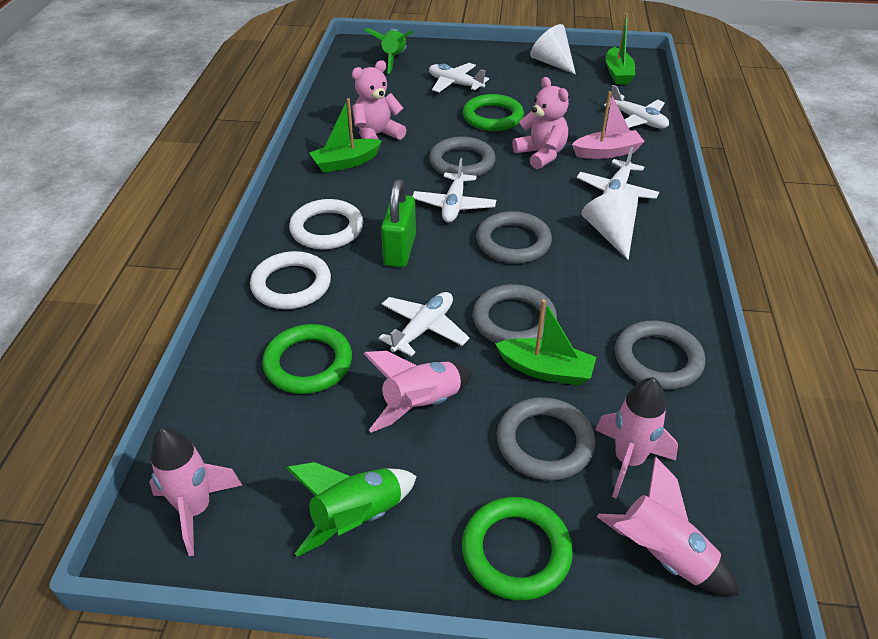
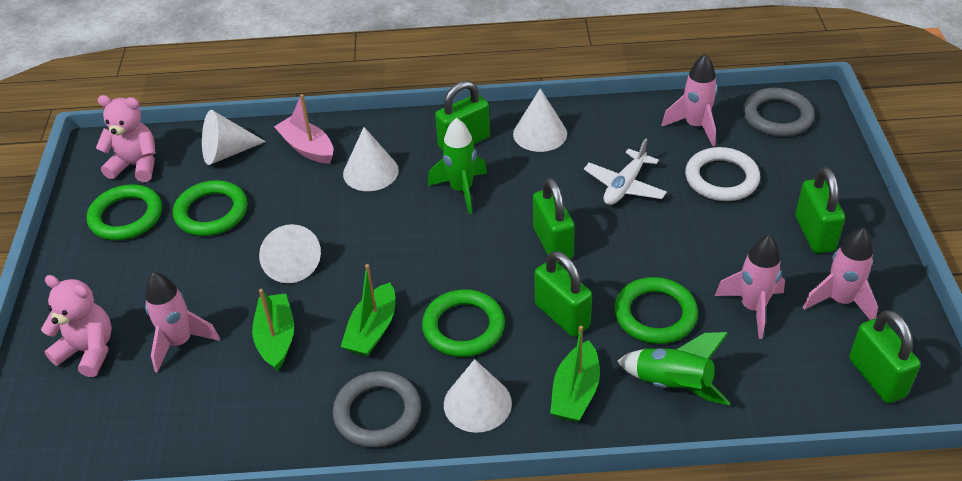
green padlock: 1 -> 5
green ring: 3 -> 4
grey ring: 5 -> 2
white cone: 2 -> 5
white plane: 5 -> 1
white ring: 2 -> 1

